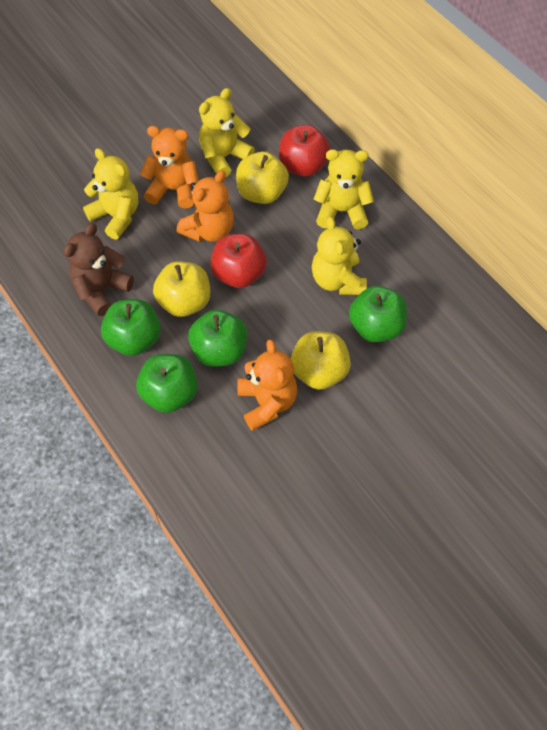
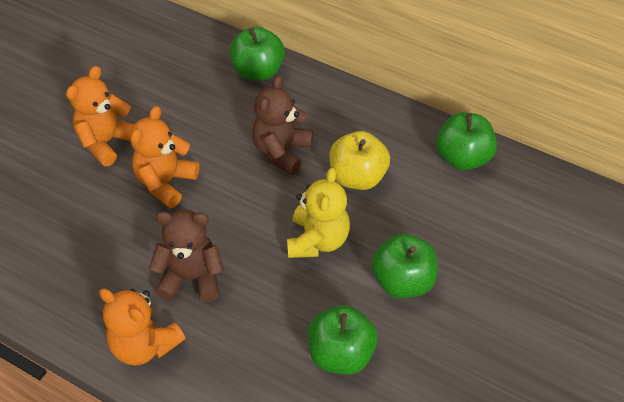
brown teddy bear: 1 -> 2
red apple: 2 -> 0
yellow apple: 3 -> 1
yellow teddy bear: 4 -> 1

